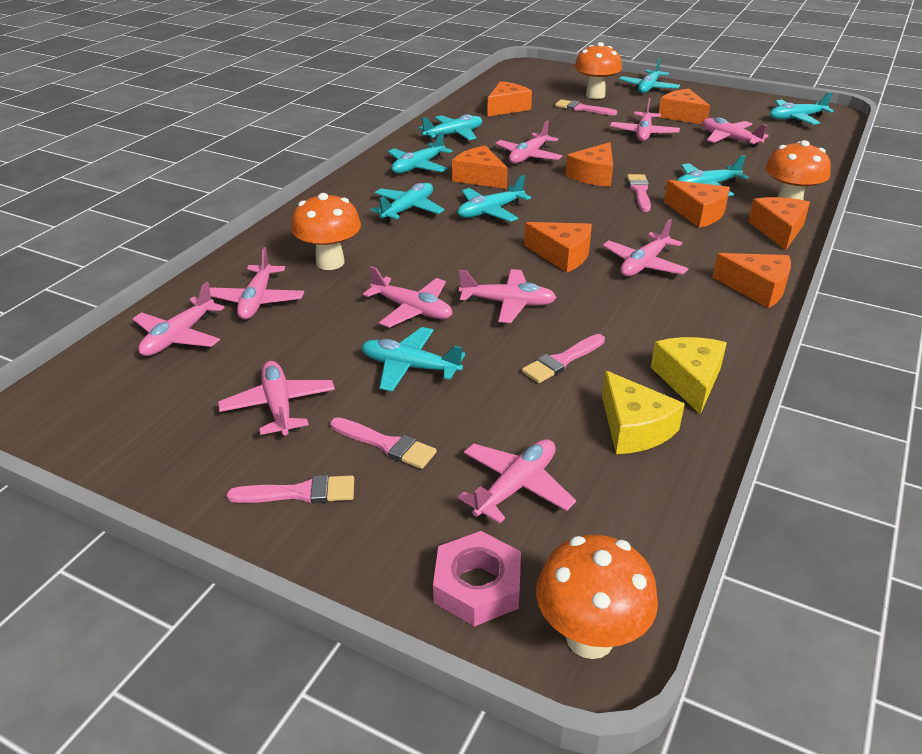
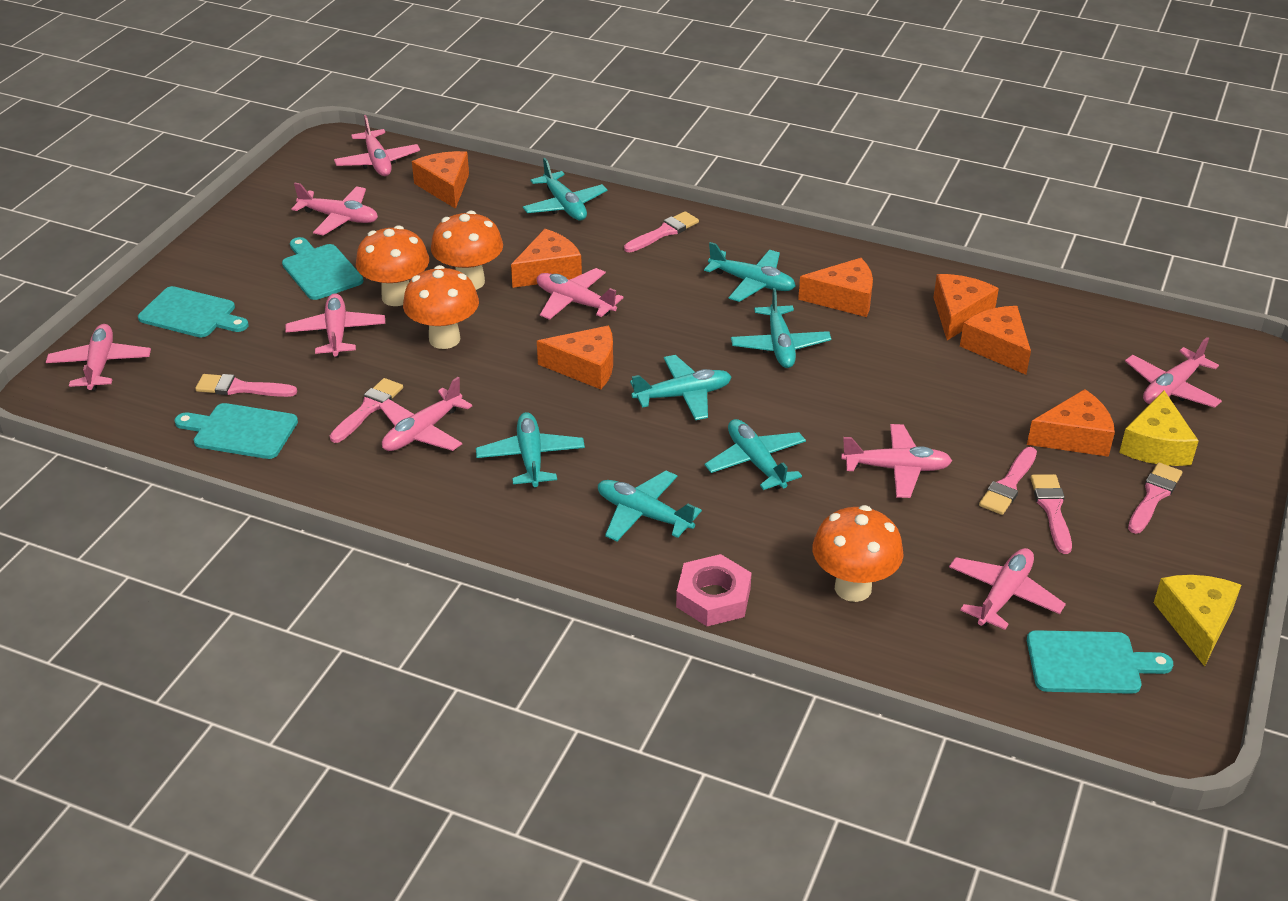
orange cheese: 8 -> 7
pink brush: 5 -> 6
pink plane: 10 -> 9
turquoise cutting board: 0 -> 4
turquoise plane: 8 -> 7

